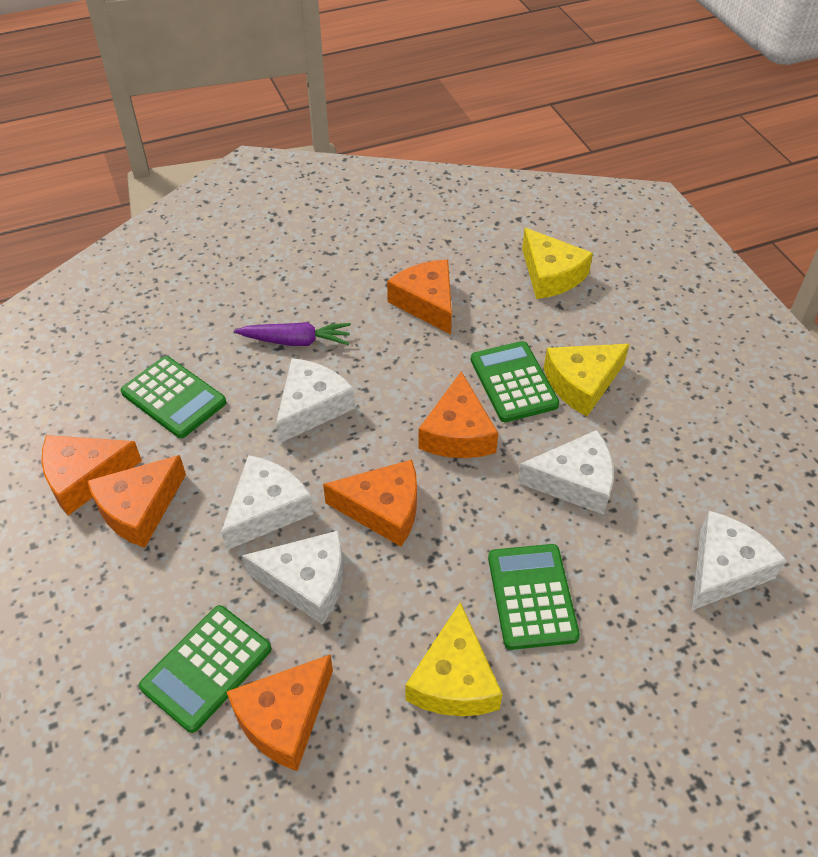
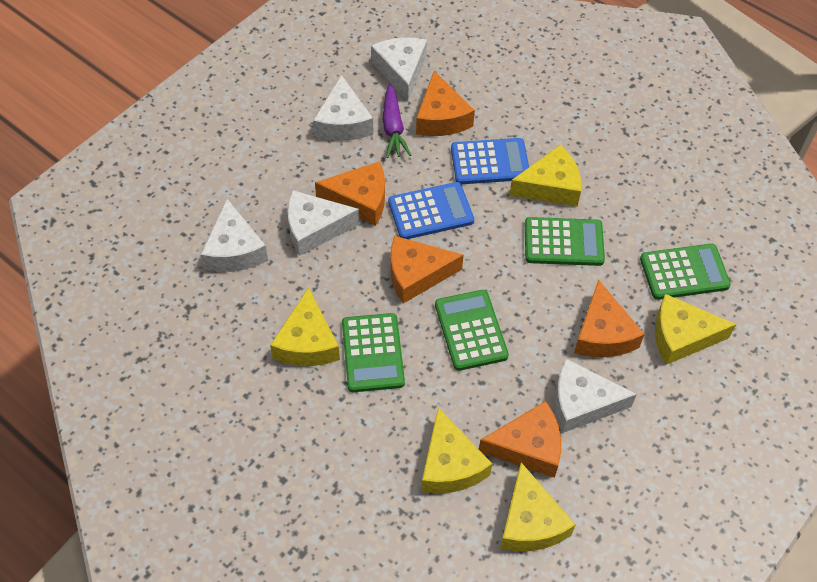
blue calculator: 0 -> 2
orange cheese: 6 -> 5
yellow cheese: 3 -> 5

